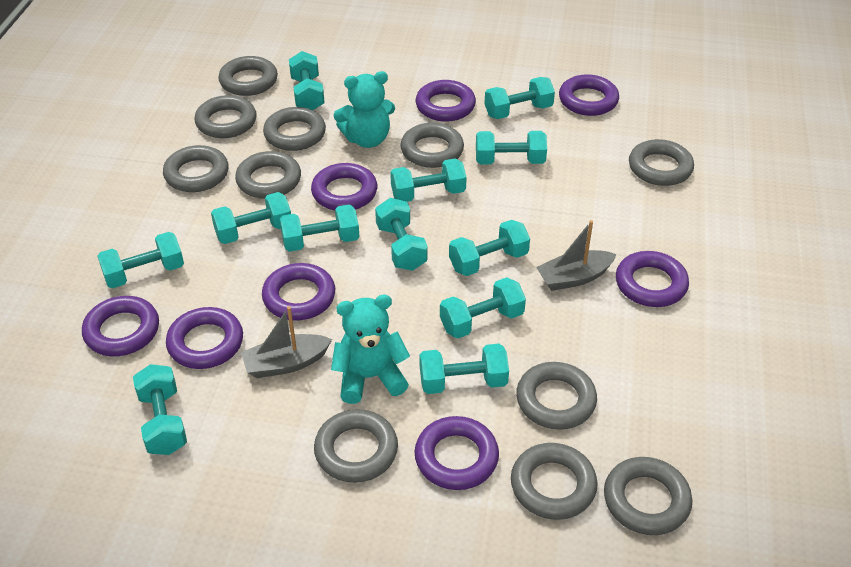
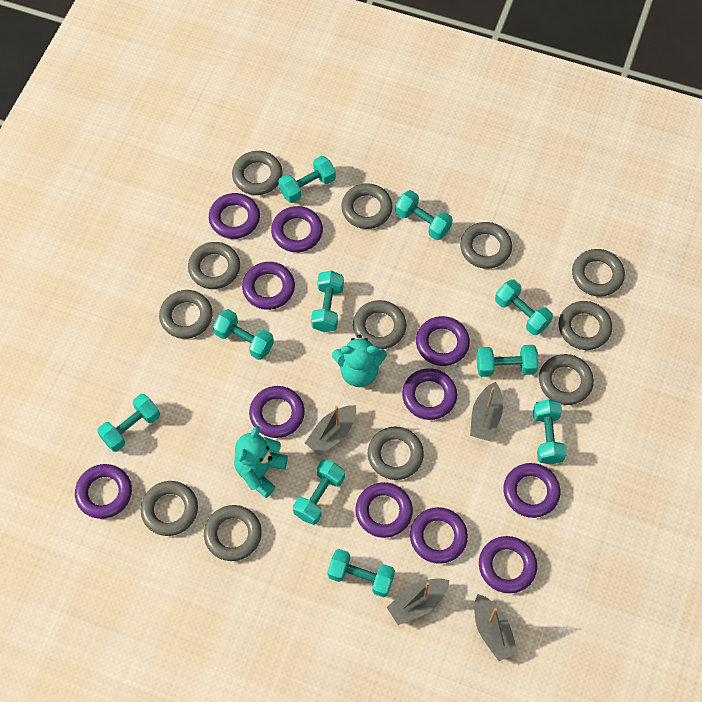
grey boat: 2 -> 4
grey ring: 11 -> 12
purple ring: 8 -> 11
turquoise dumbbell: 12 -> 10

